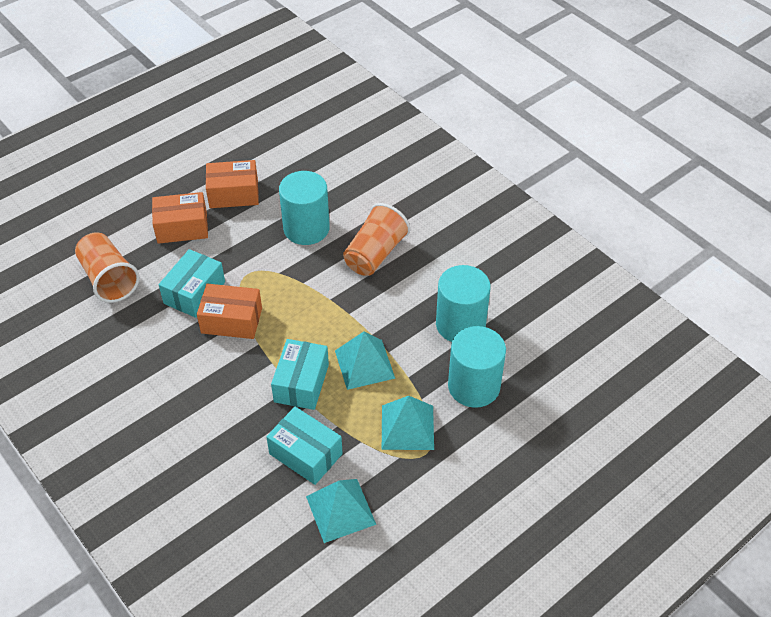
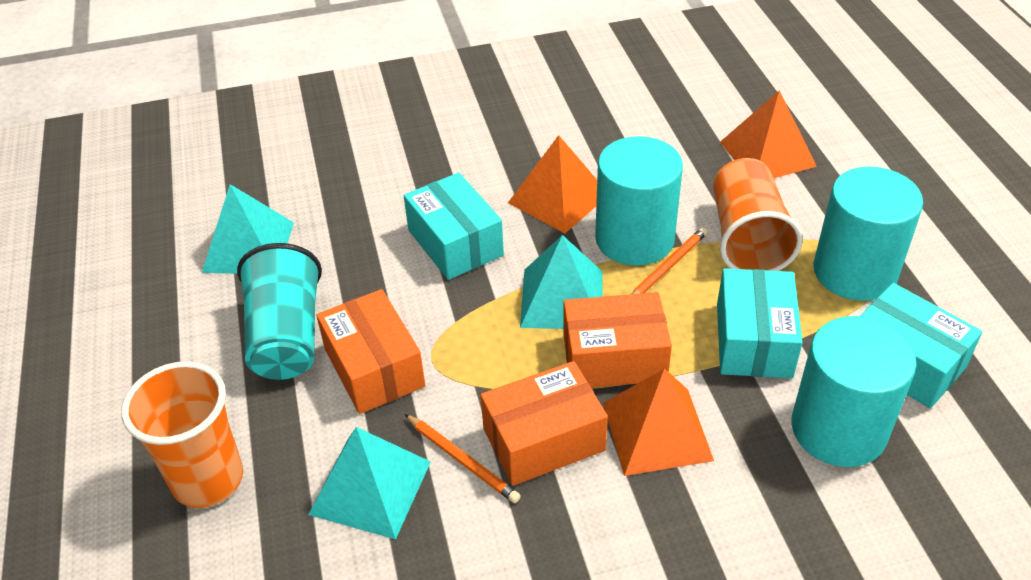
orange pencil: 0 -> 2
orange pyramid: 0 -> 3
turquoise cup: 0 -> 1

